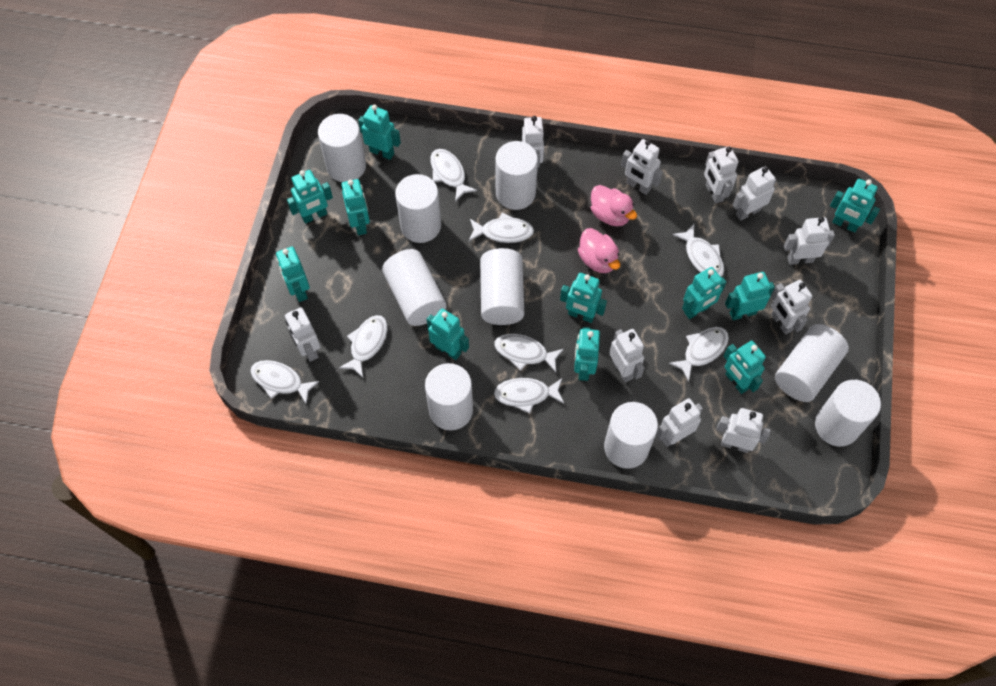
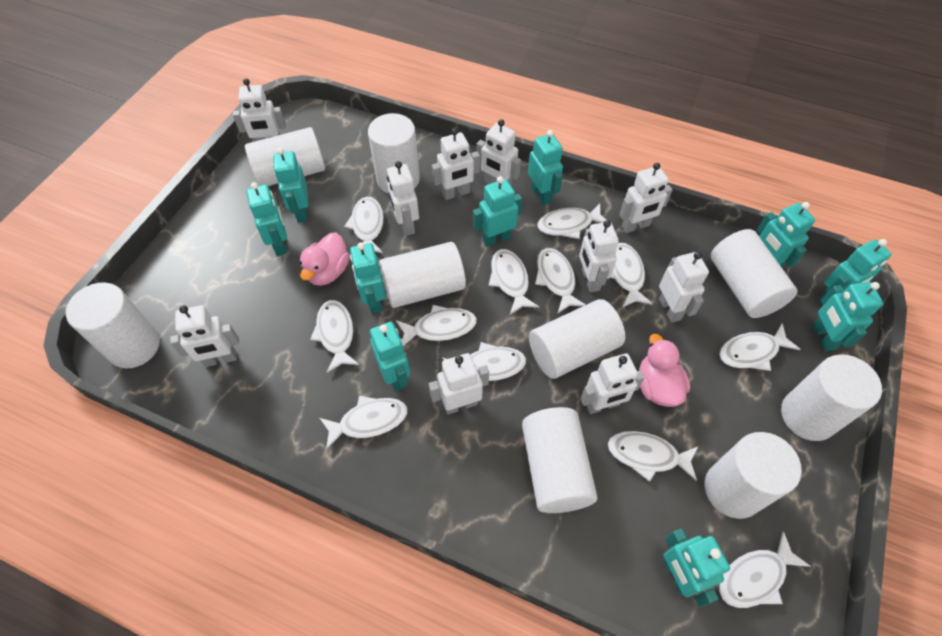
turquoise robot: 11 -> 10
white fish: 8 -> 12

